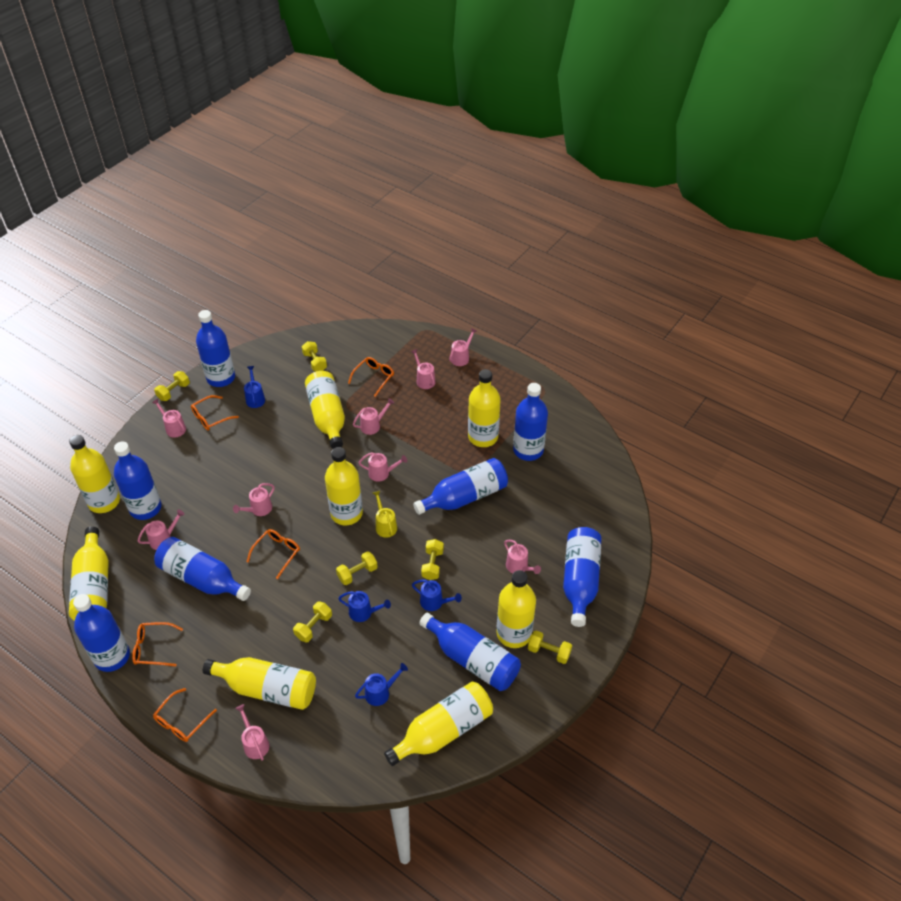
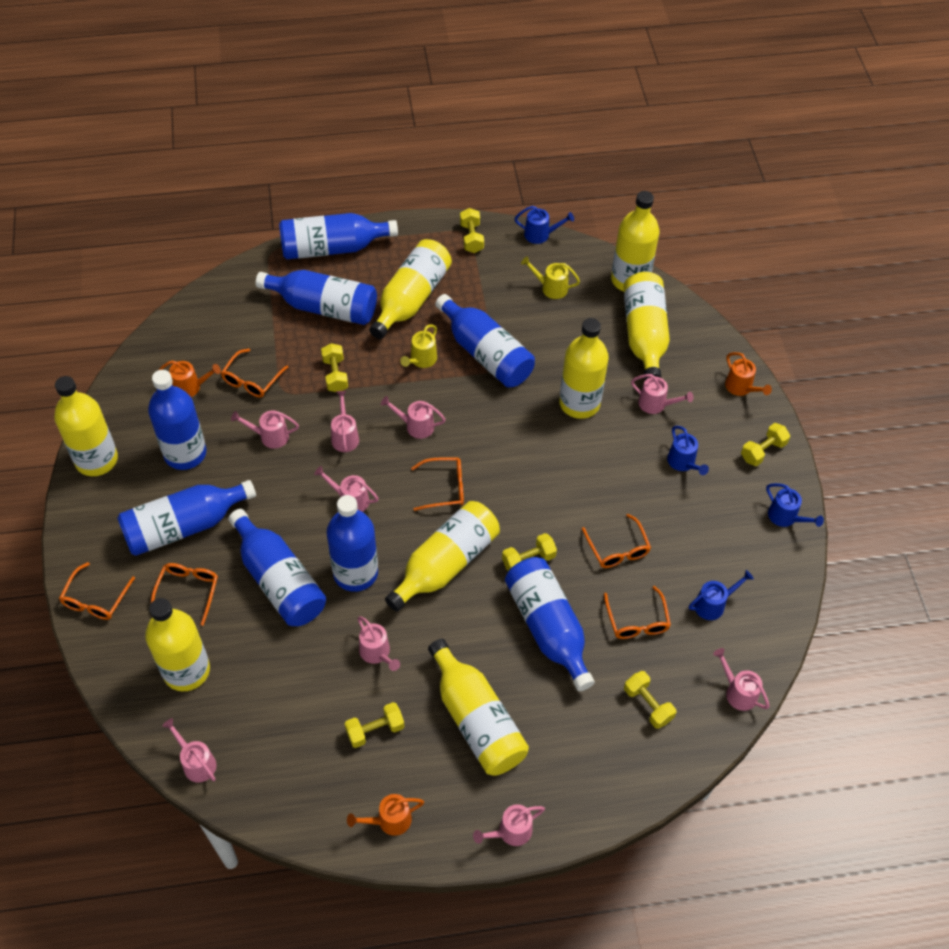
orange glasses: 5 -> 6
orange watering can: 0 -> 3
yellow watering can: 1 -> 2

